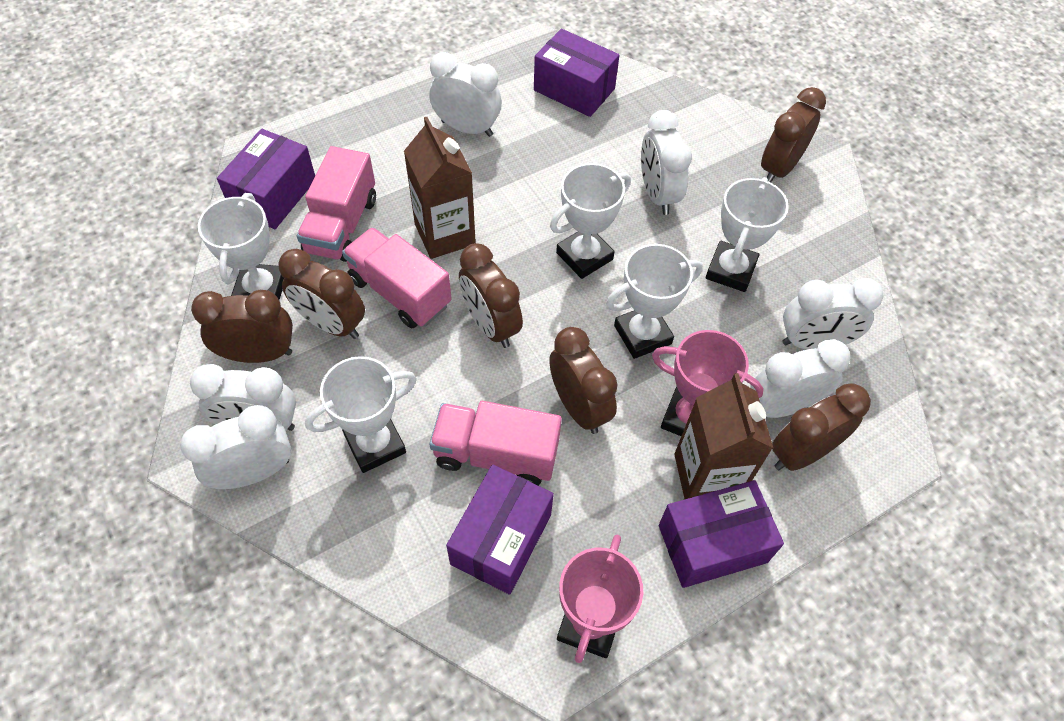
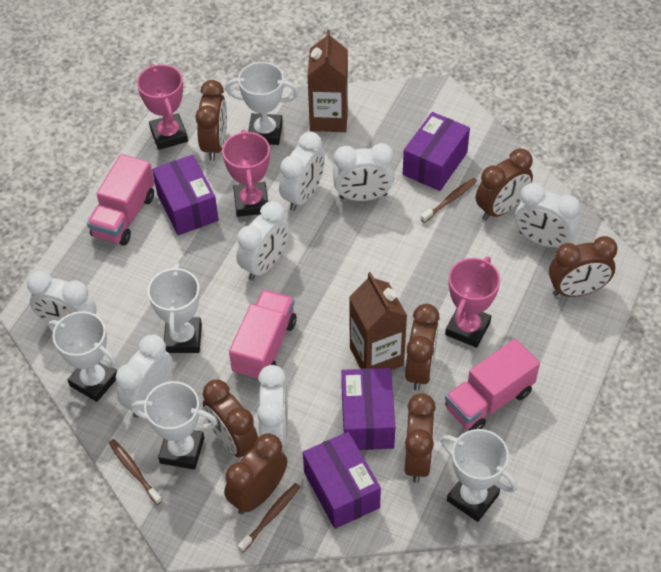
brown clock: 6 -> 7
brown toothbrush: 0 -> 3
pink trophy: 2 -> 3
white clock: 6 -> 7

